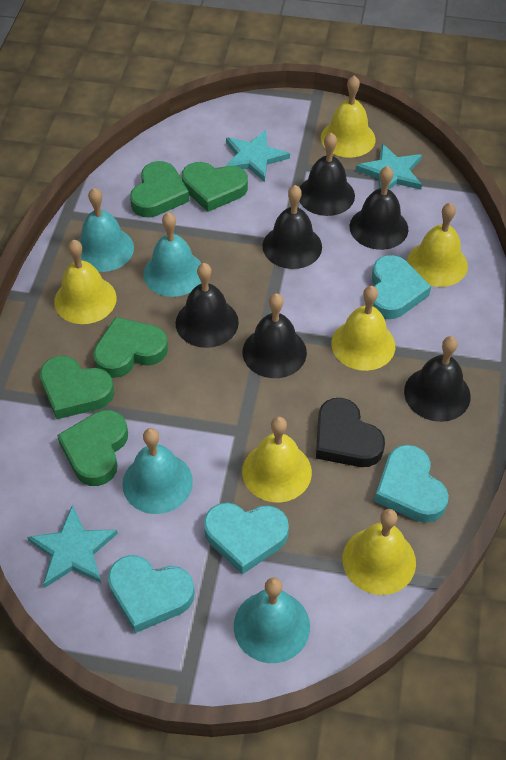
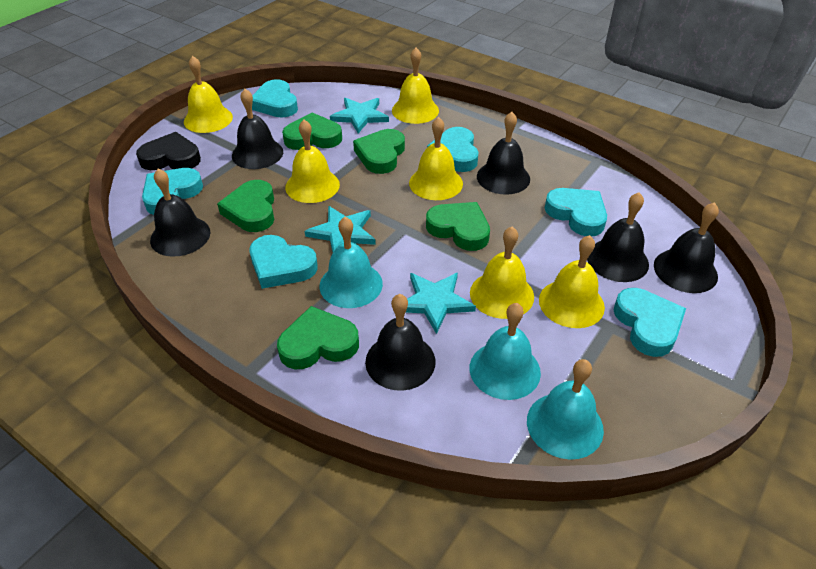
turquoise bell: 4 -> 3
turquoise heart: 4 -> 6

